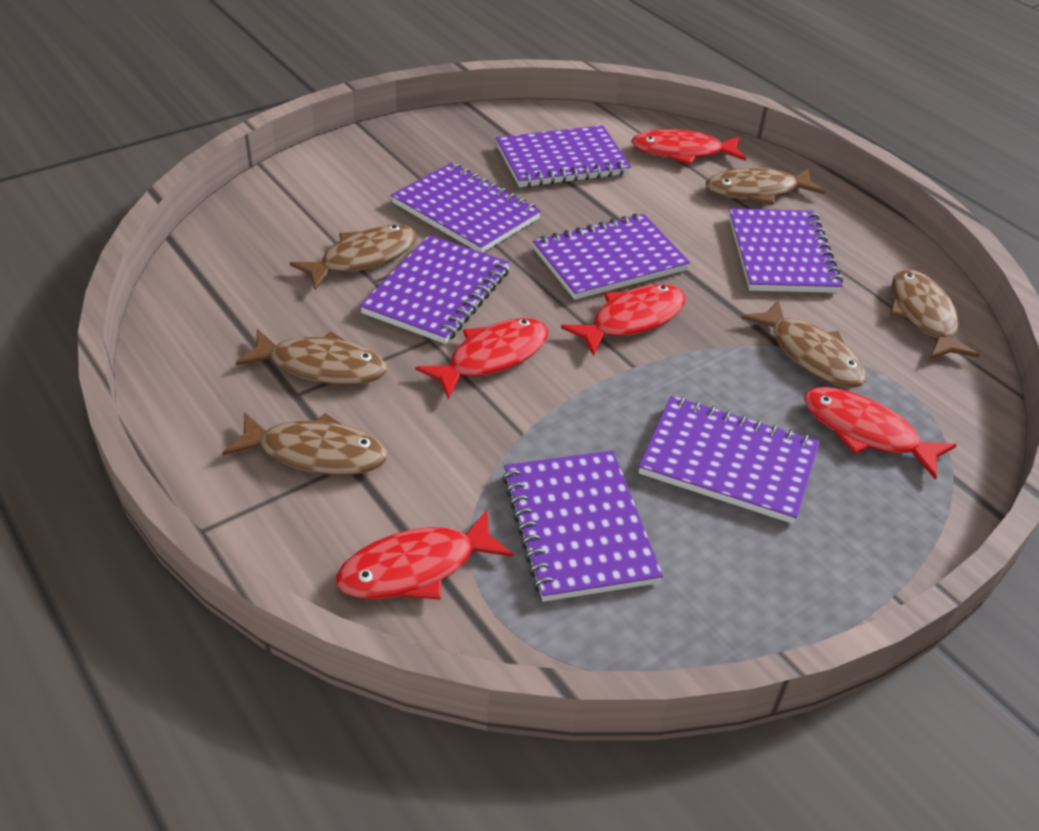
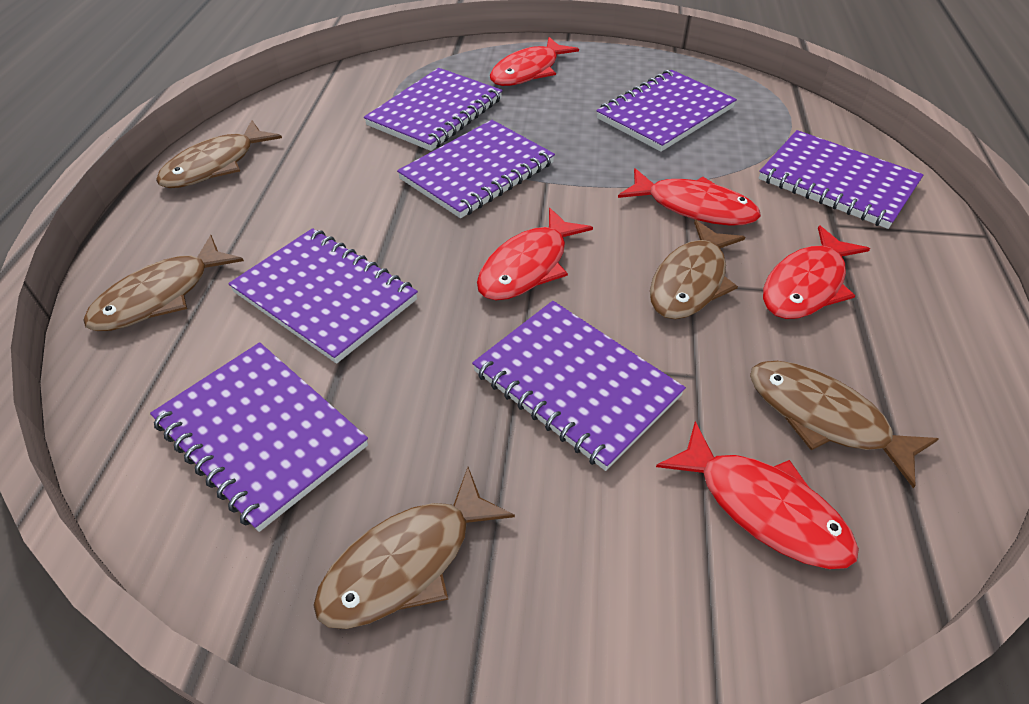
brown fish: 6 -> 5

